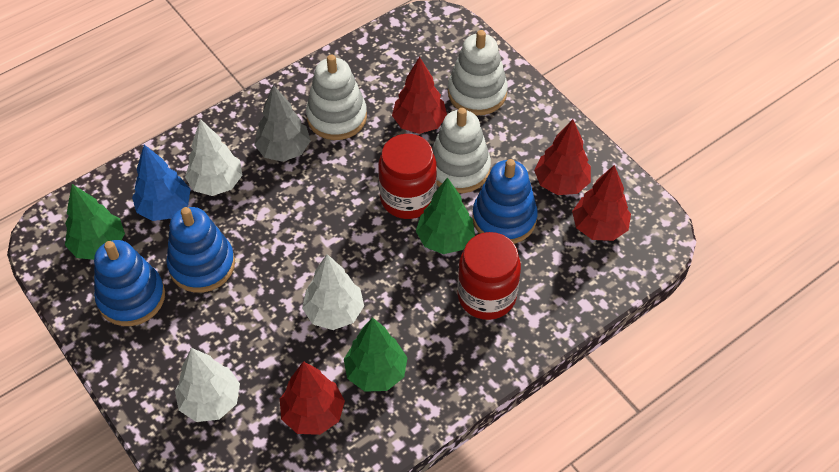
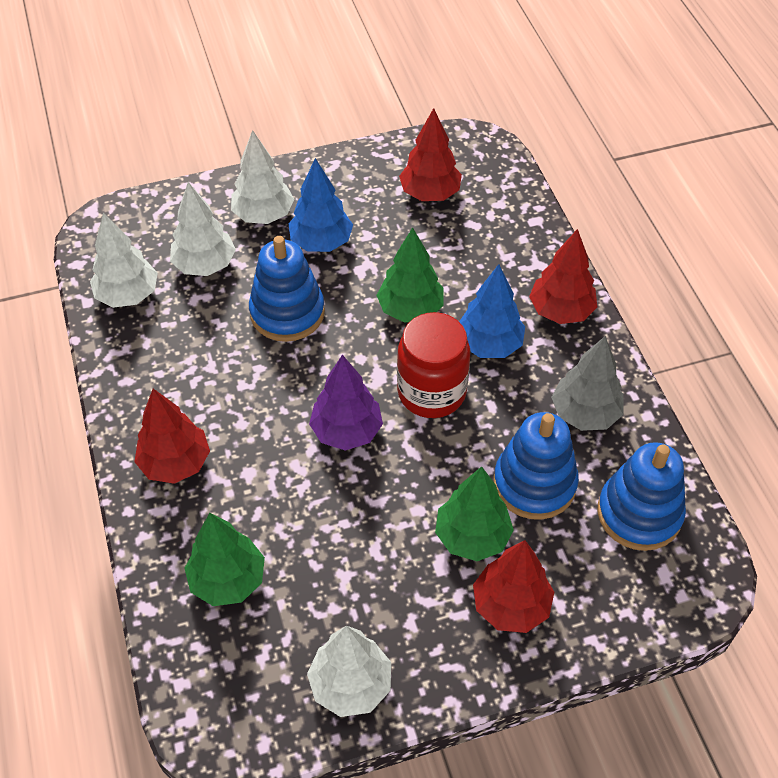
blue tree: 1 -> 2
purple tree: 0 -> 1
red jar: 2 -> 1
white stacking toy: 3 -> 0
white tree: 3 -> 4

